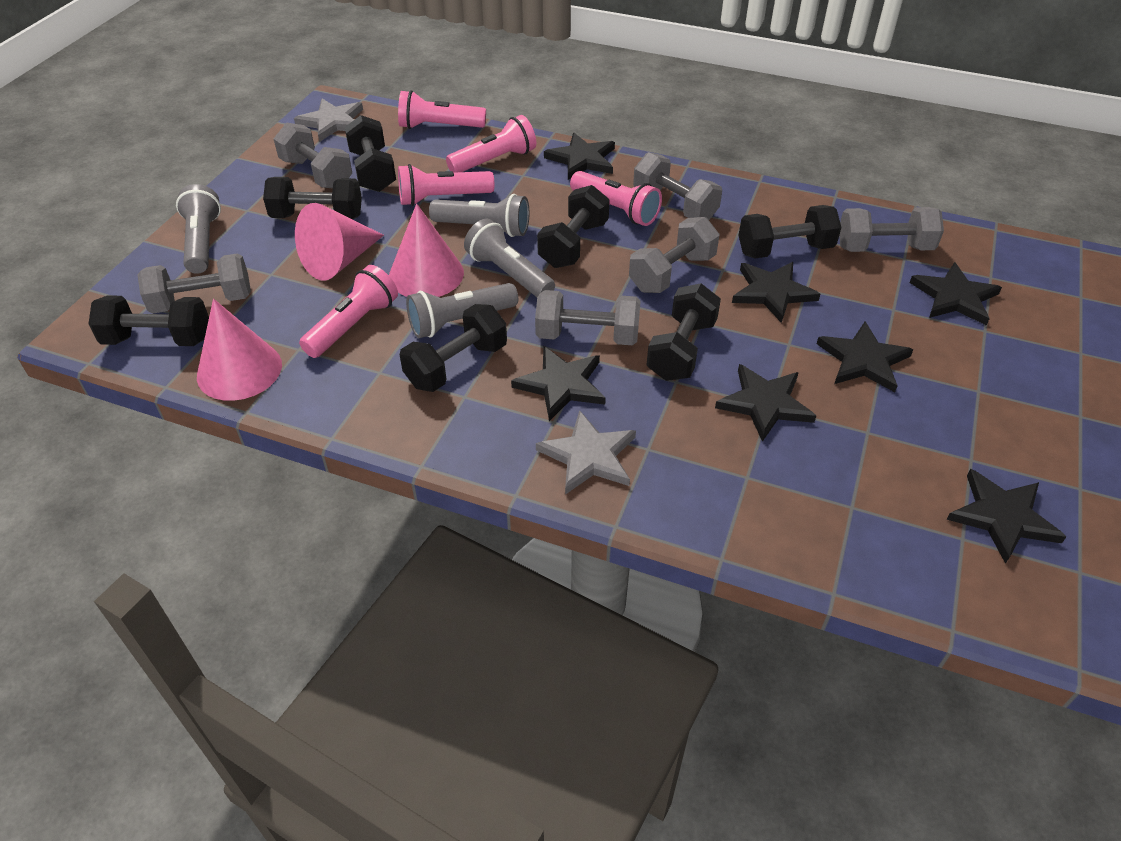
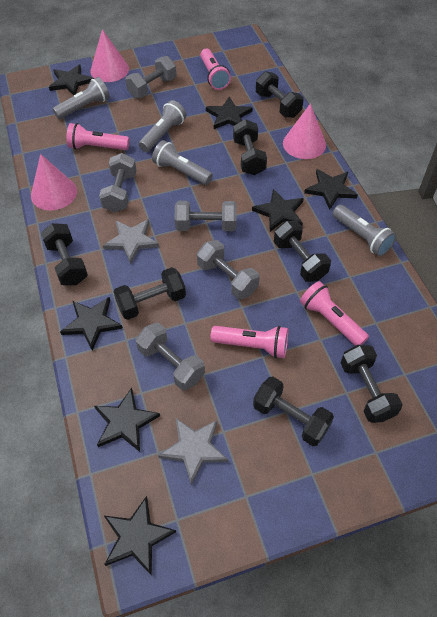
grey dumbbell: 6 -> 5
pink flashlight: 5 -> 4

